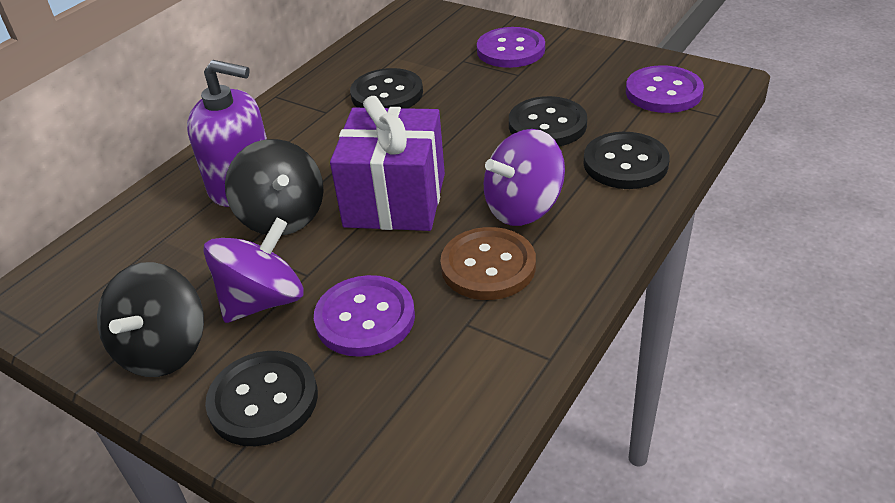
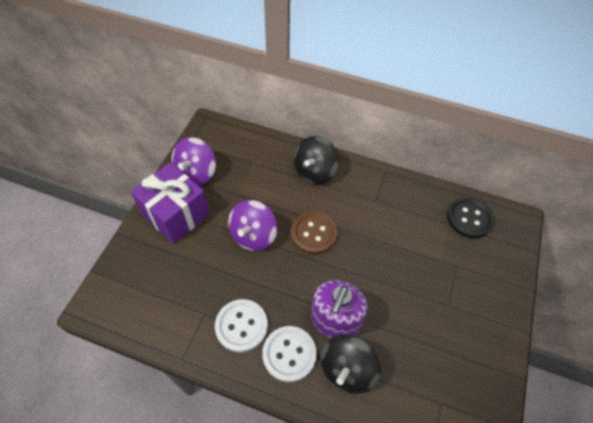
black button: 4 -> 1
purple button: 3 -> 0
white button: 0 -> 2

